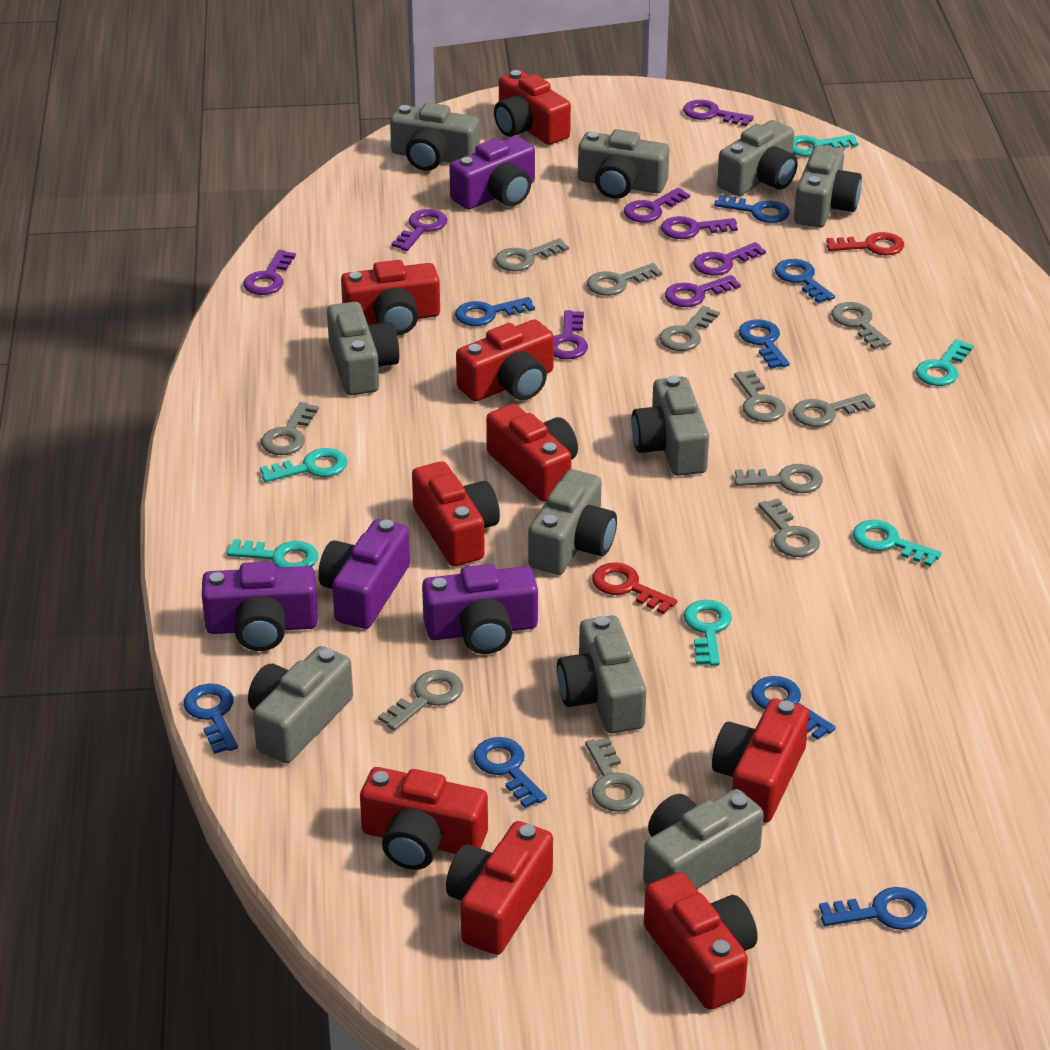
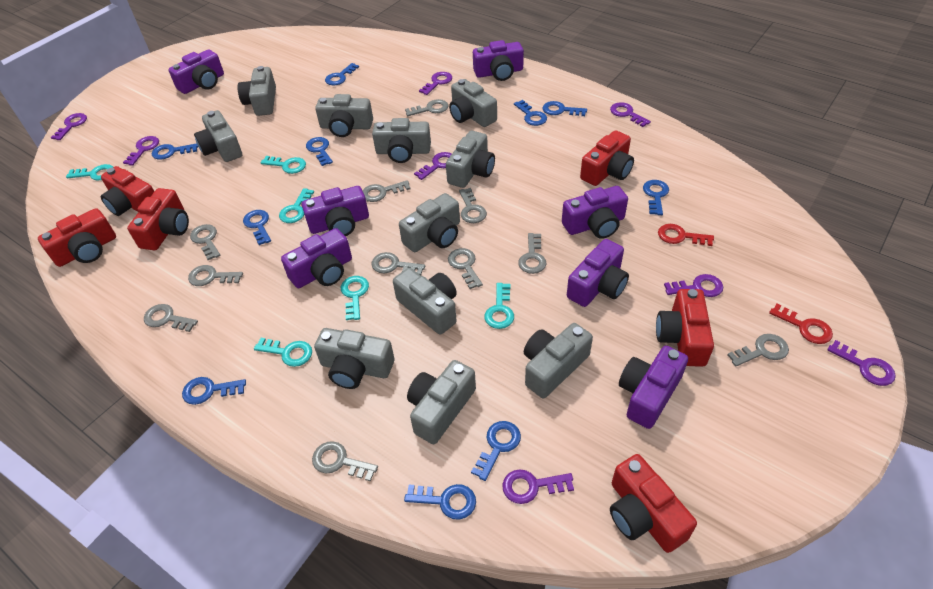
blue key: 8 -> 10
grey camera: 10 -> 11
purple camera: 4 -> 7
red camera: 9 -> 6

